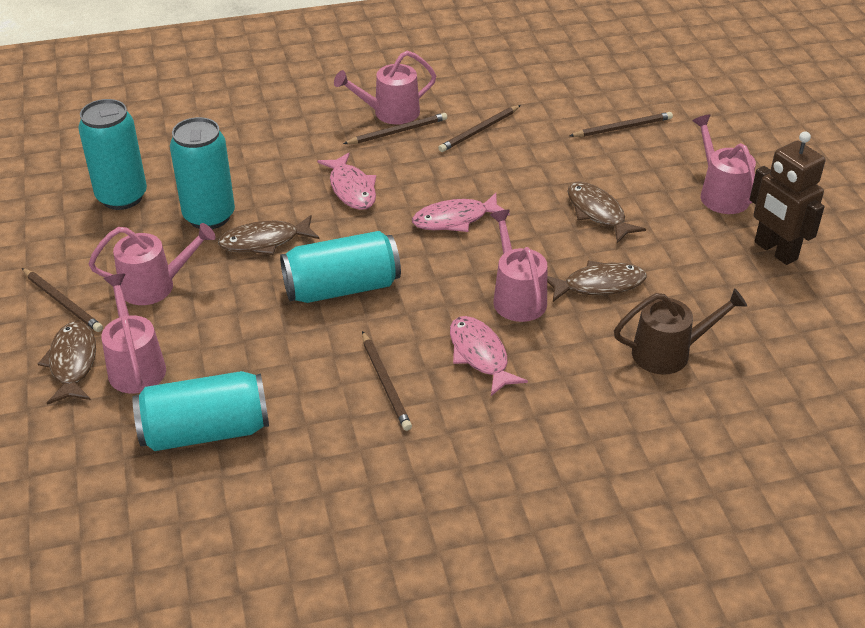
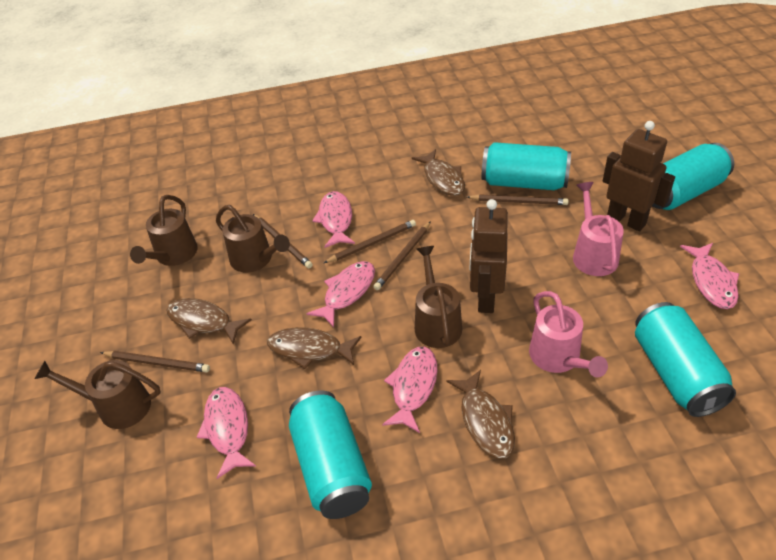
brown robot: 1 -> 2
brown watering can: 1 -> 4
pink fish: 3 -> 5
pink watering can: 5 -> 2

